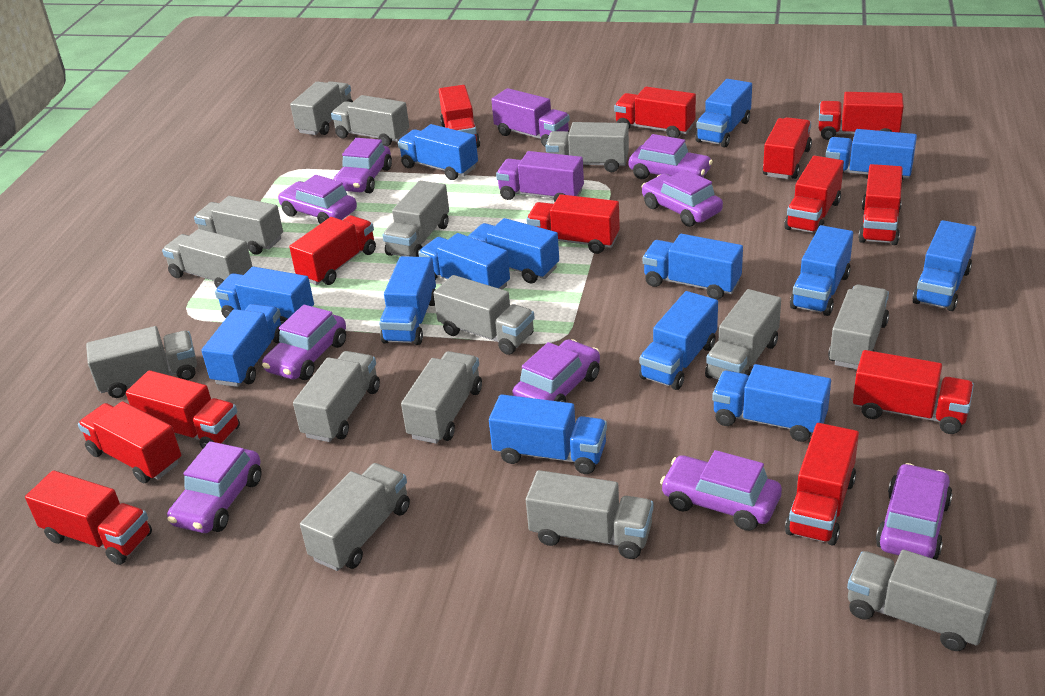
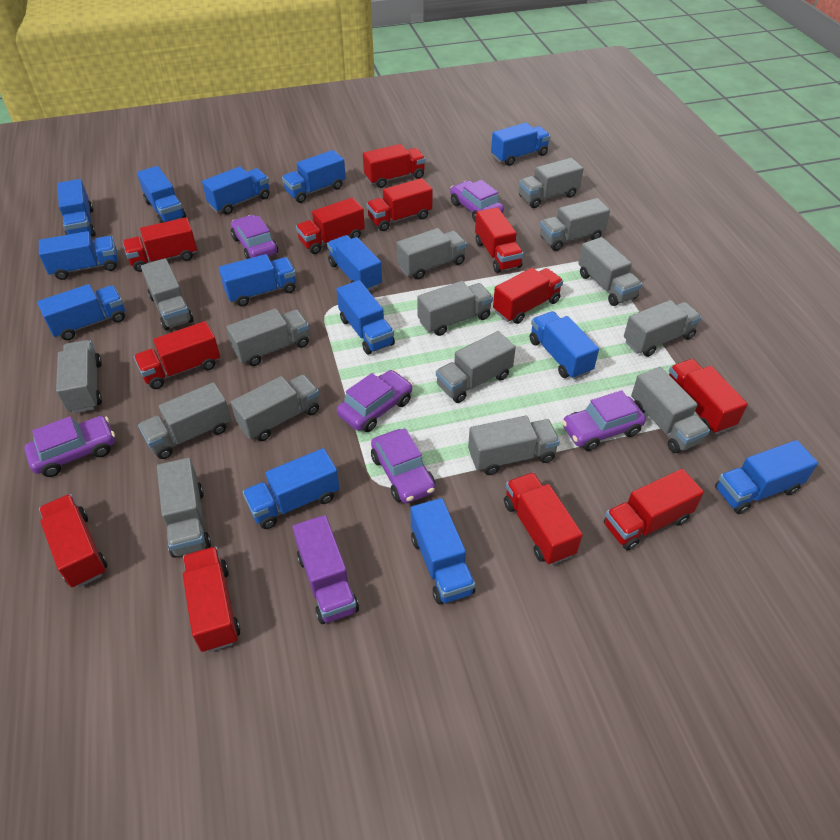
purple car: 9 -> 6
purple truck: 2 -> 1
red truck: 13 -> 12

